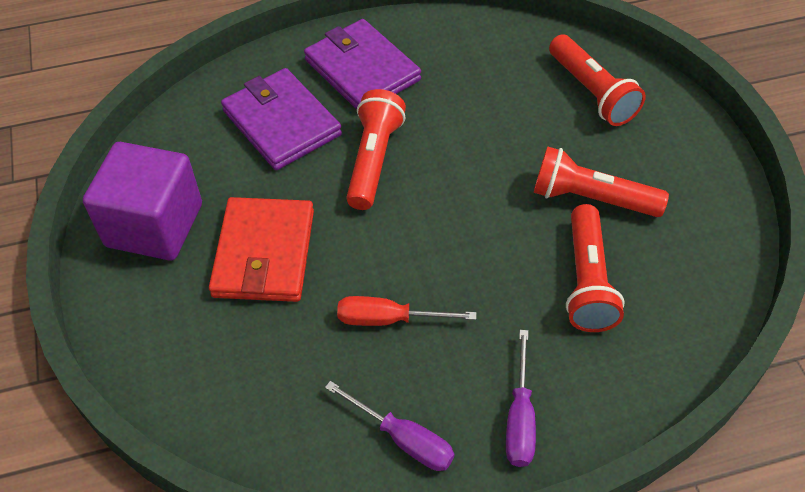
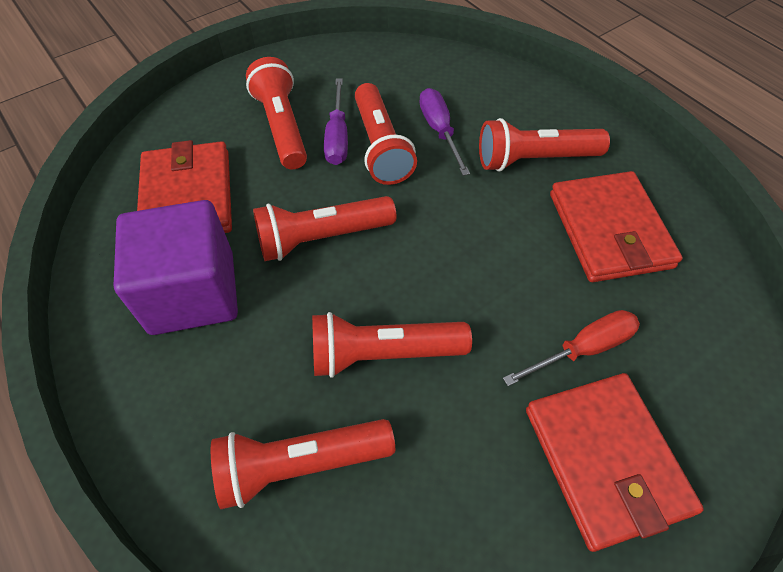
purple wallet: 2 -> 0
red flashlight: 4 -> 6
red wallet: 1 -> 3

